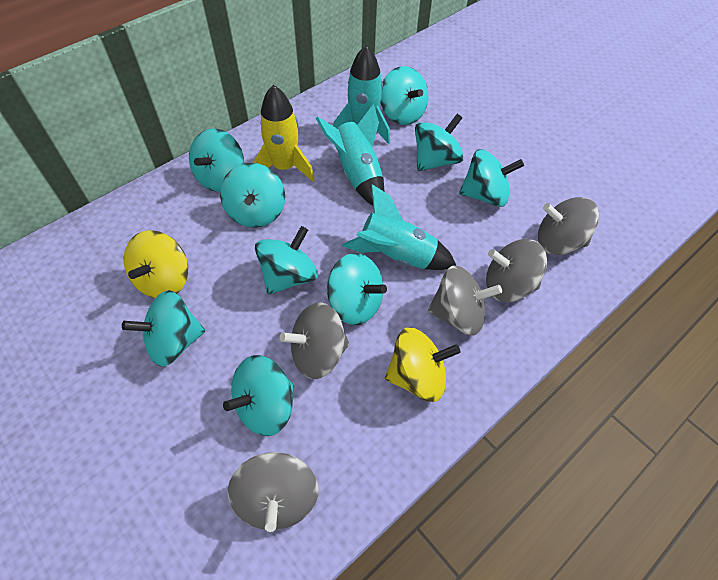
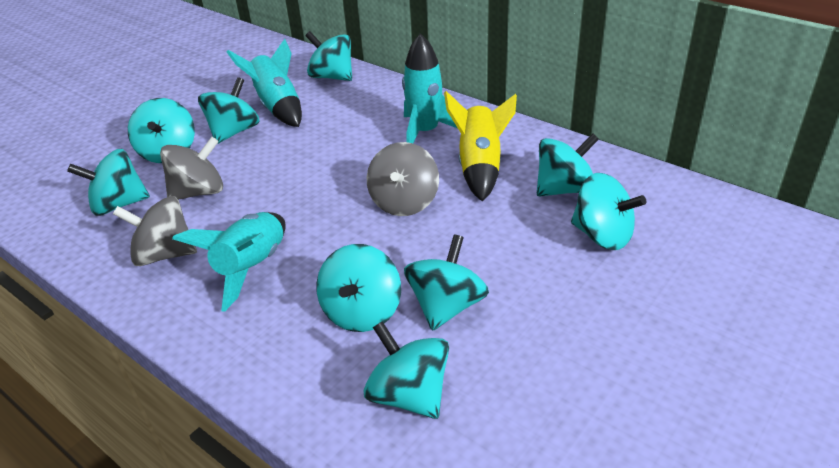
grey spinning top: 5 -> 3
yellow spinning top: 2 -> 0

